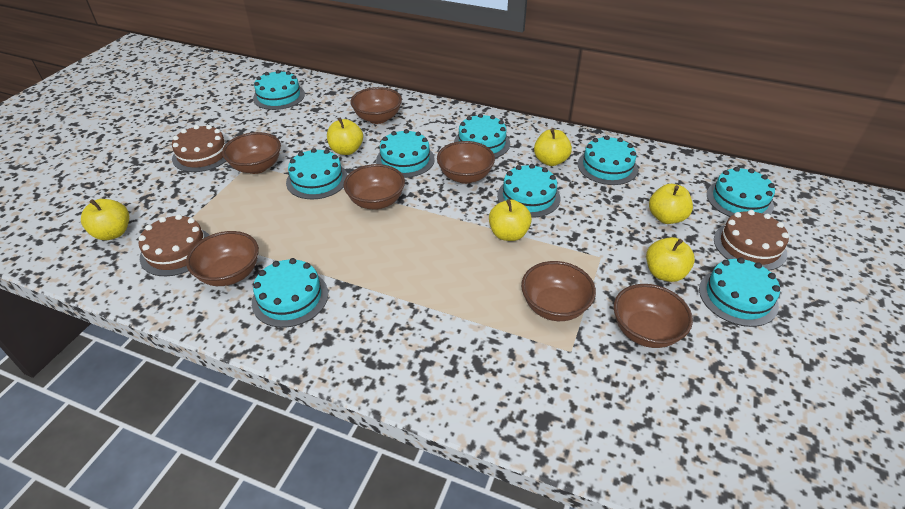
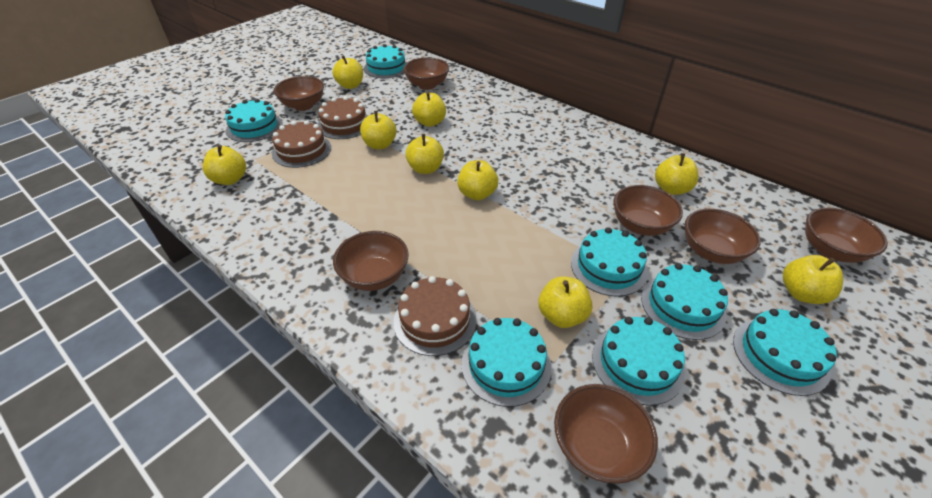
turquoise cake: 9 -> 7
yellow apple: 6 -> 9

